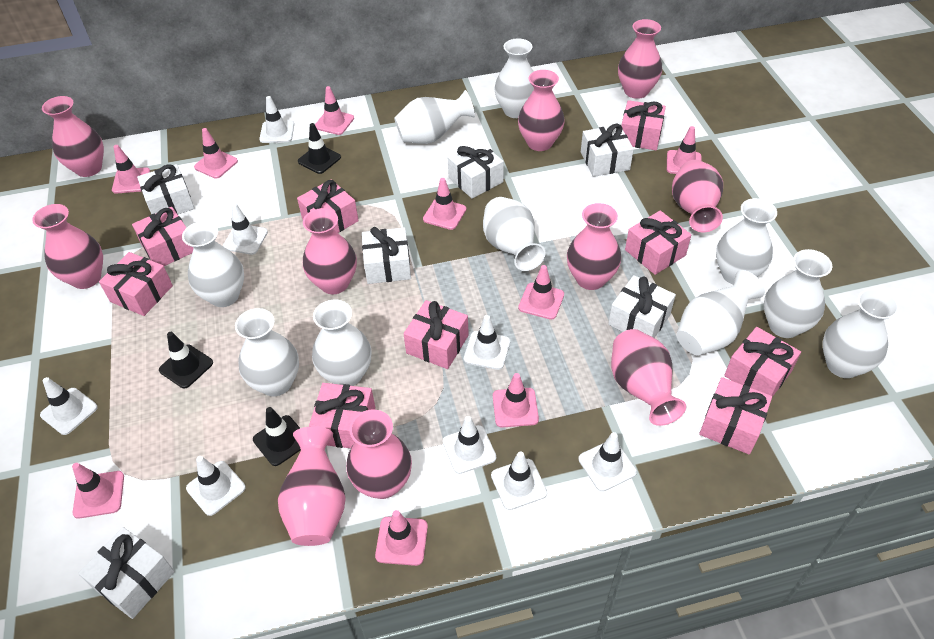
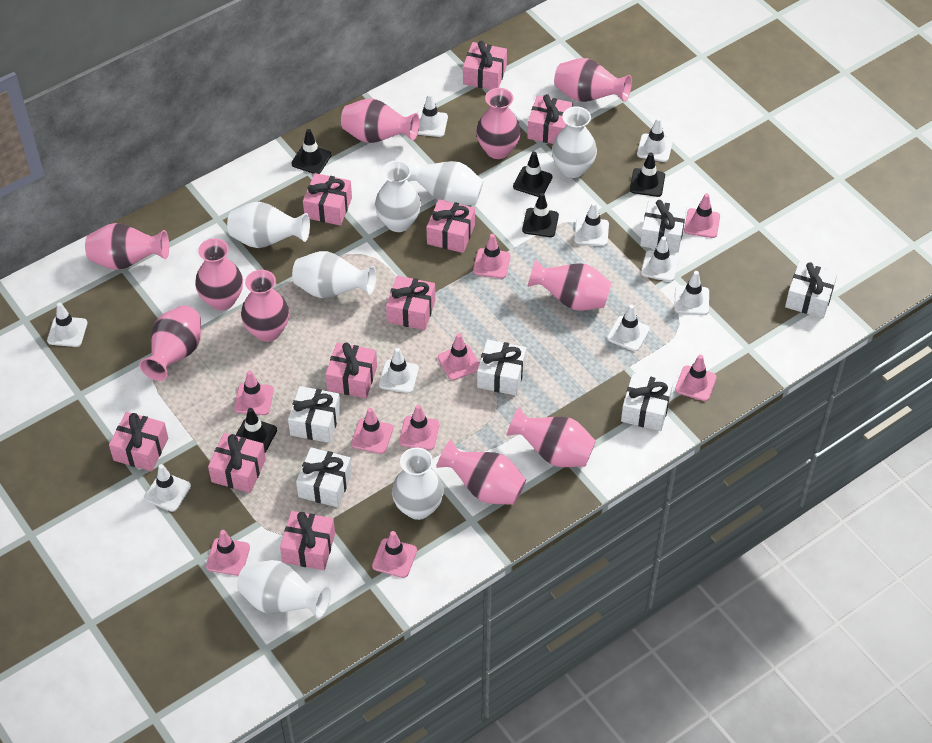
black traffic cone: 3 -> 5
white traffic cone: 8 -> 9
white vase: 10 -> 7

